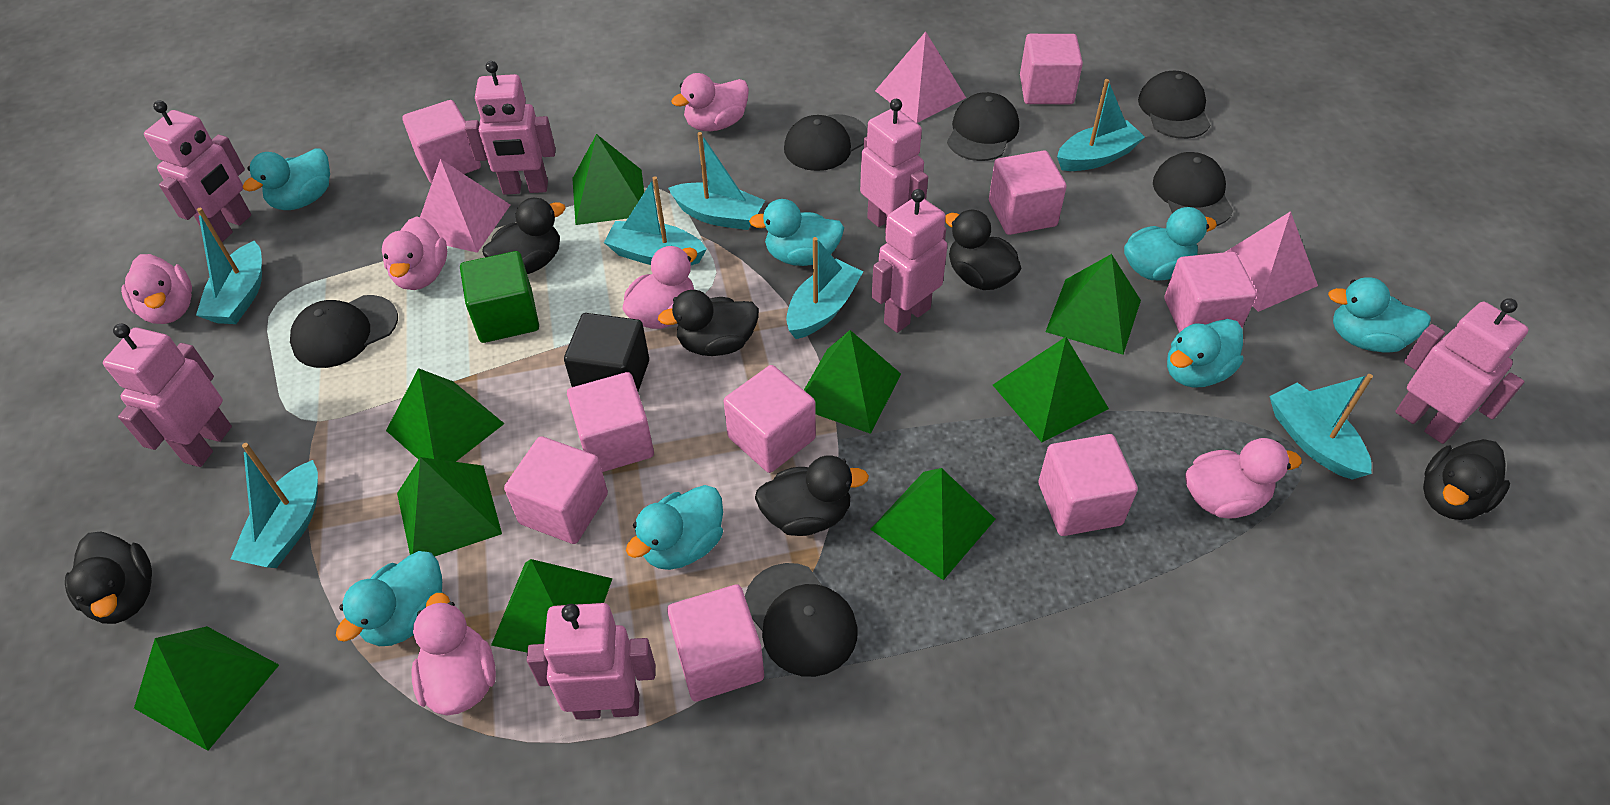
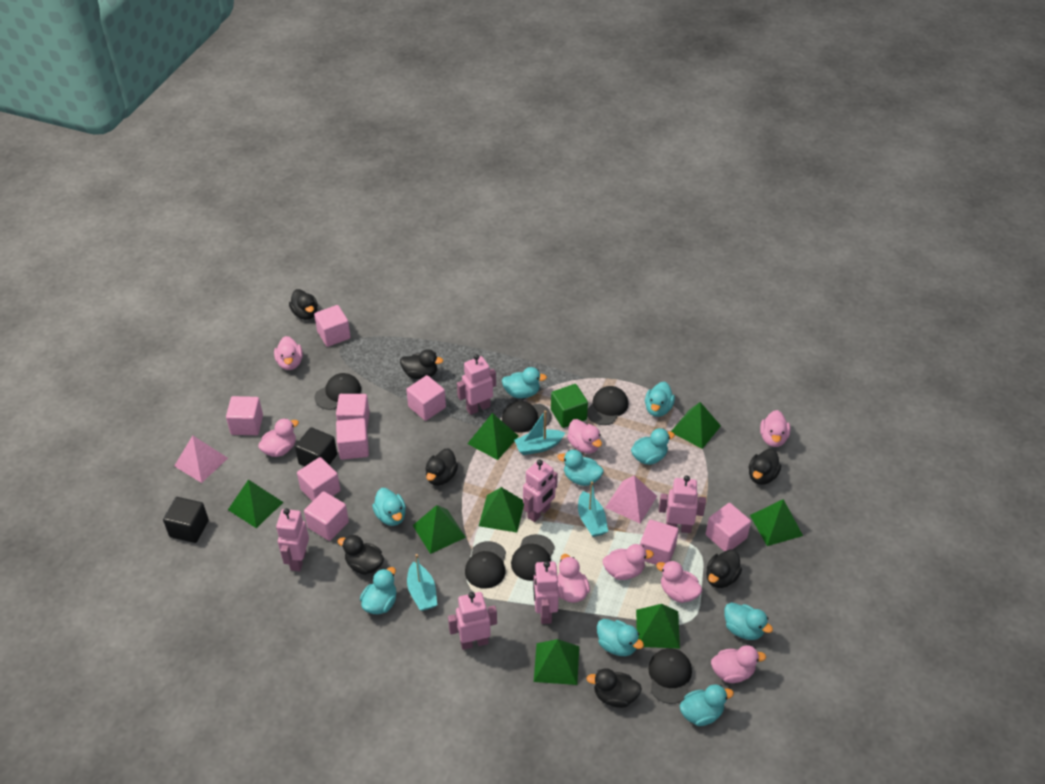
black cube: 1 -> 2
black duck: 6 -> 7
green pyramid: 9 -> 8
pink duck: 6 -> 8
pink pyramid: 3 -> 2
pink robot: 7 -> 6
turquoise boat: 7 -> 3
turquoise duck: 7 -> 9

